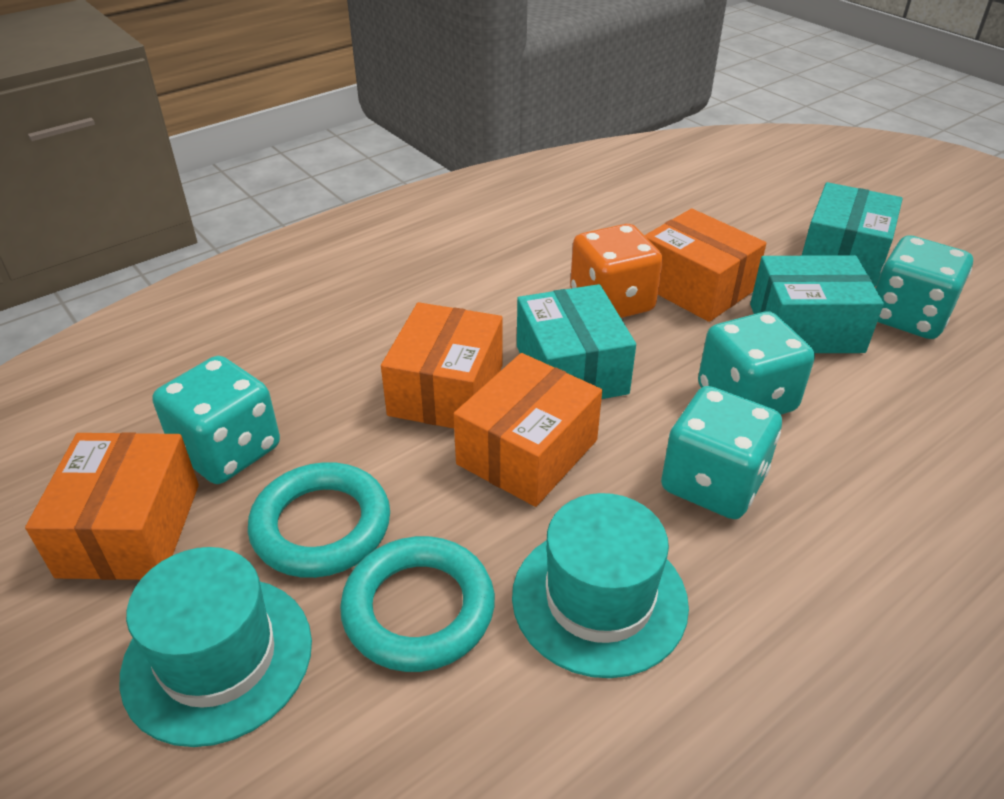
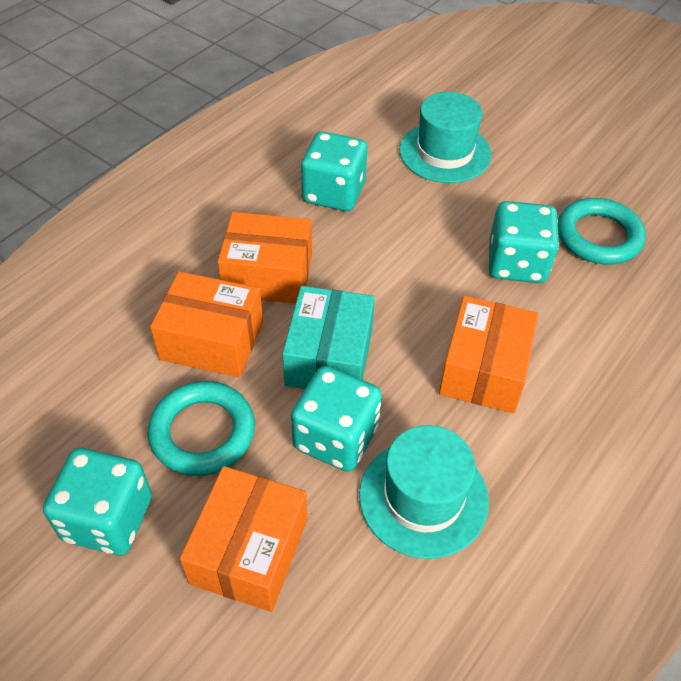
orange dice: 1 -> 0
turquoise box: 3 -> 1

